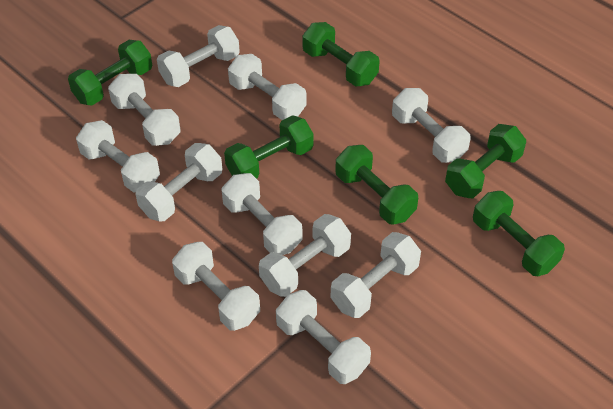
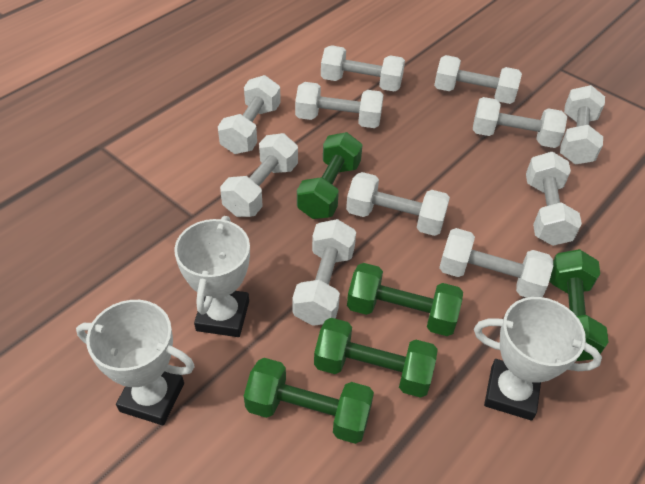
green dumbbell: 6 -> 5
white trophy: 0 -> 3

